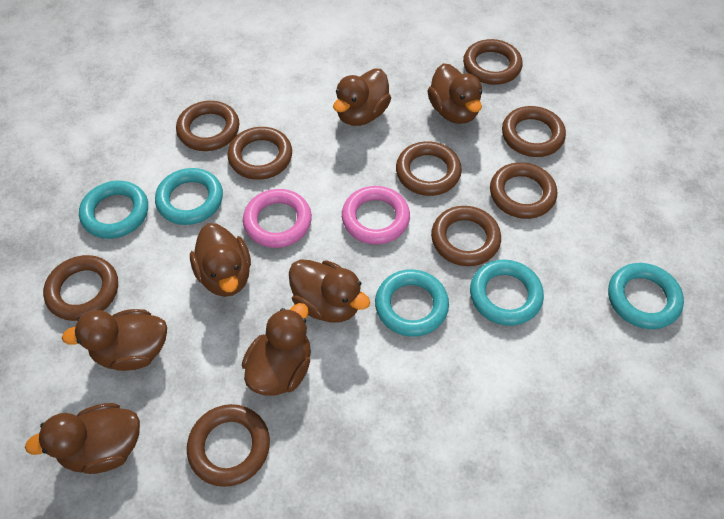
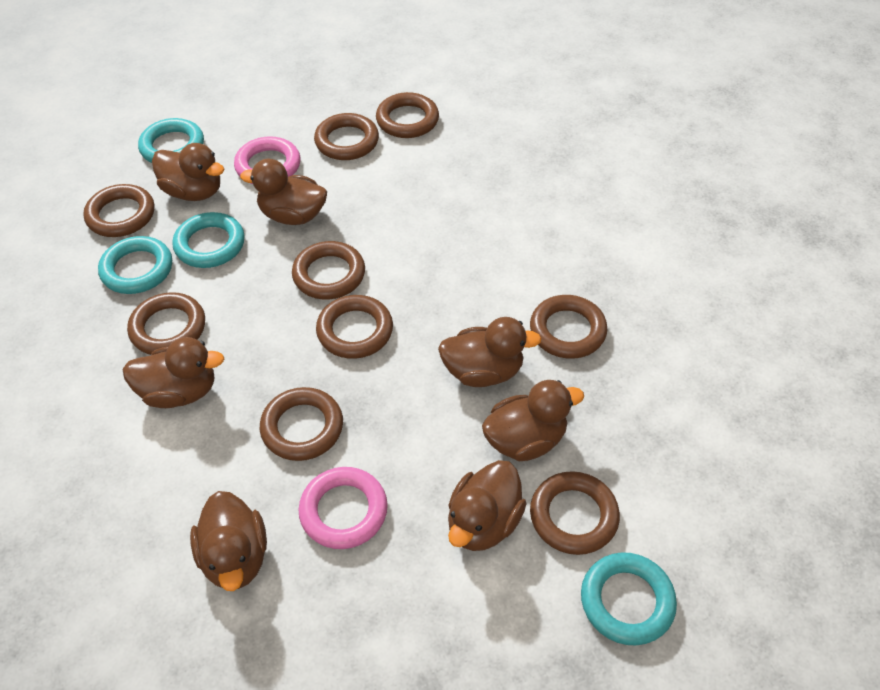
turquoise ring: 5 -> 4

